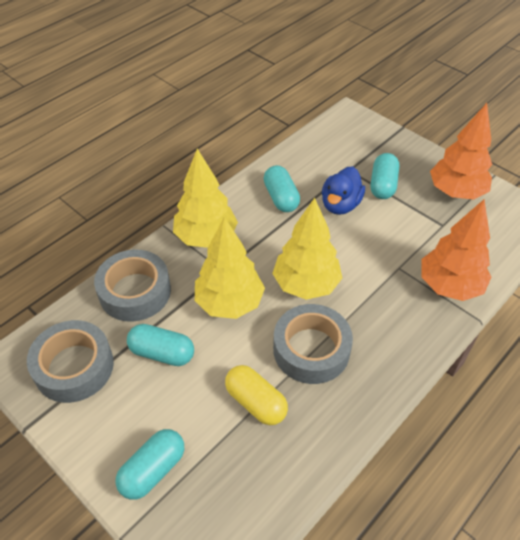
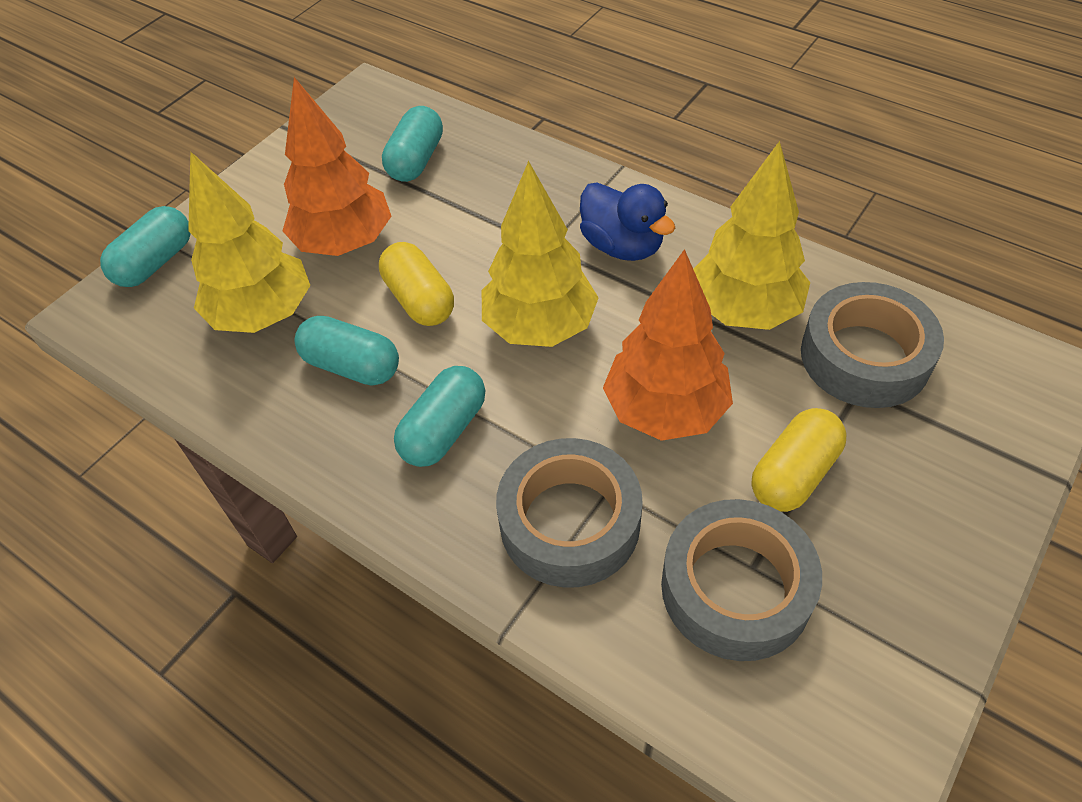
yellow capsule: 1 -> 2

